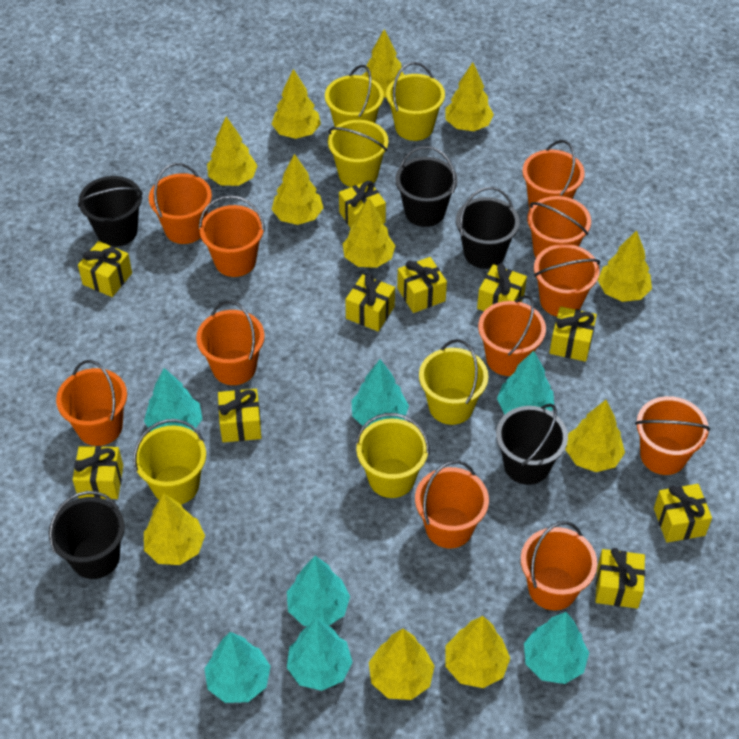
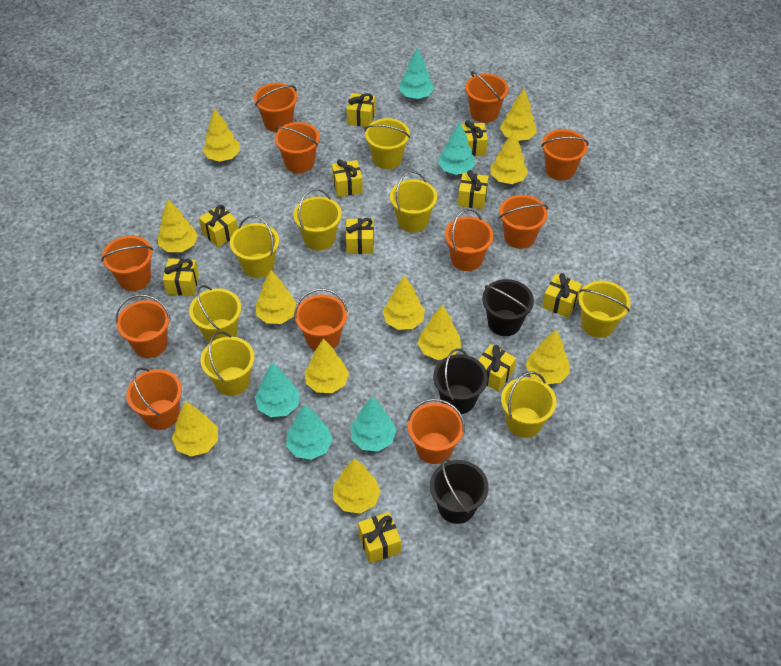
black bucket: 5 -> 3
turquoise tree: 7 -> 5
yellow bucket: 6 -> 8

